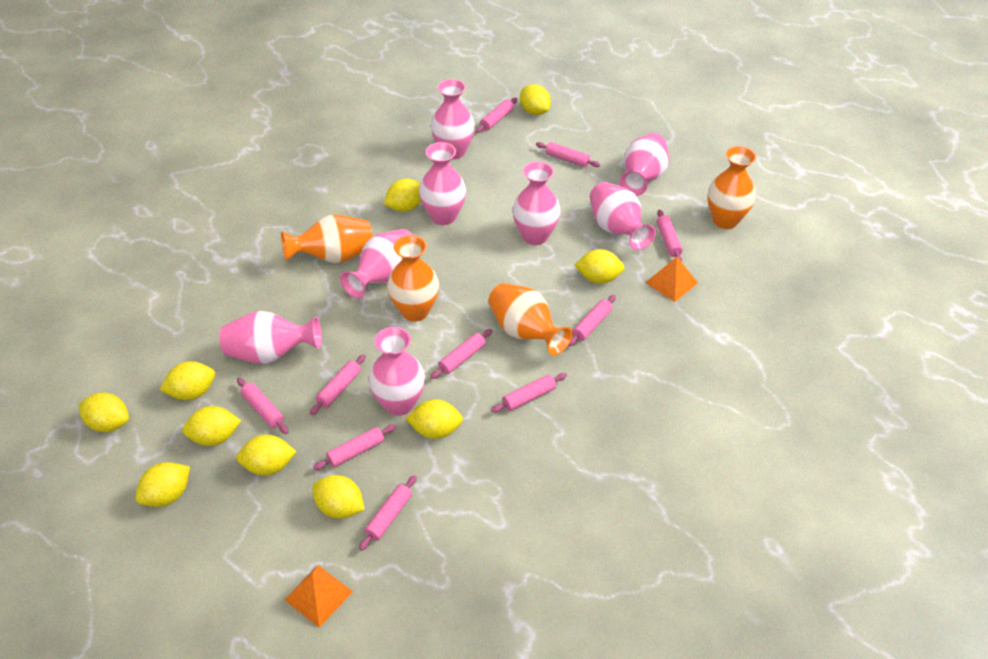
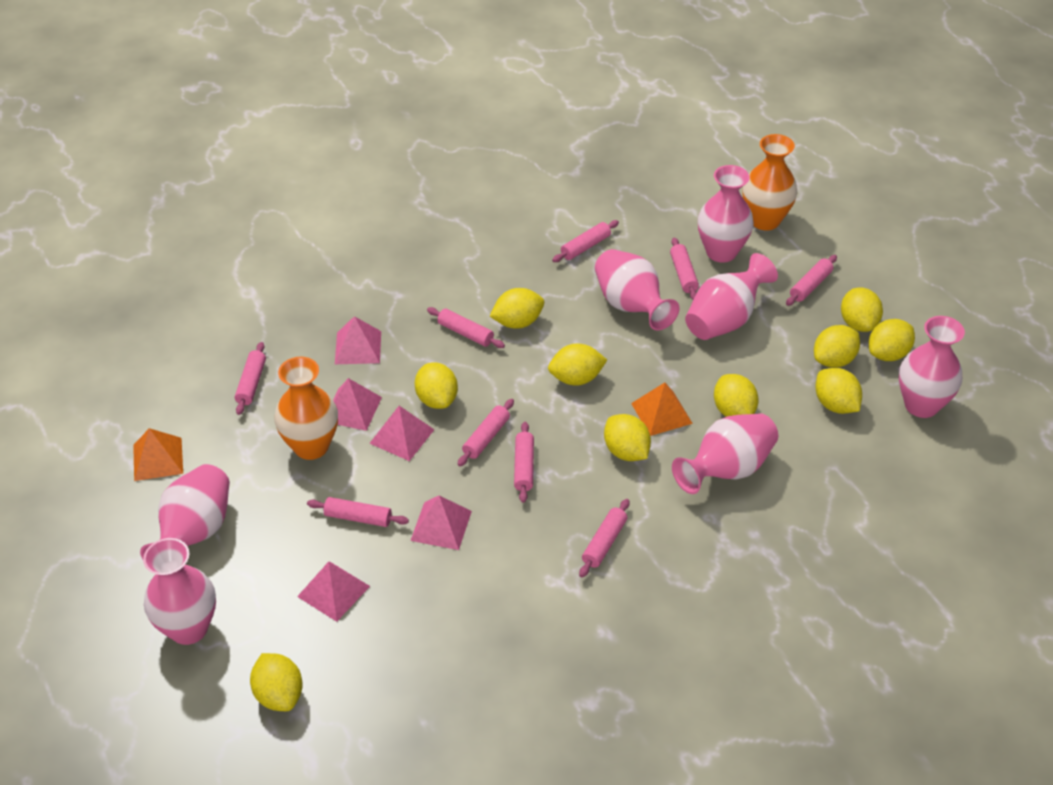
orange vase: 4 -> 2
pink pyramid: 0 -> 5
pink rolling pin: 10 -> 9
pink vase: 8 -> 7

